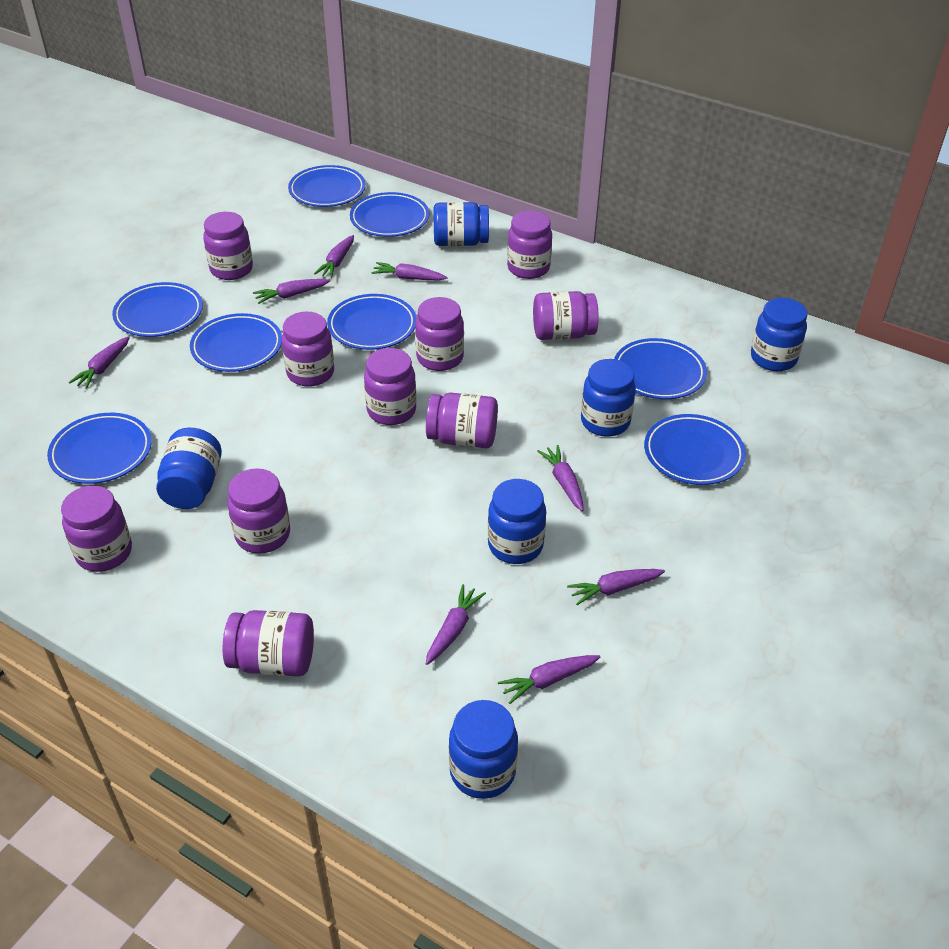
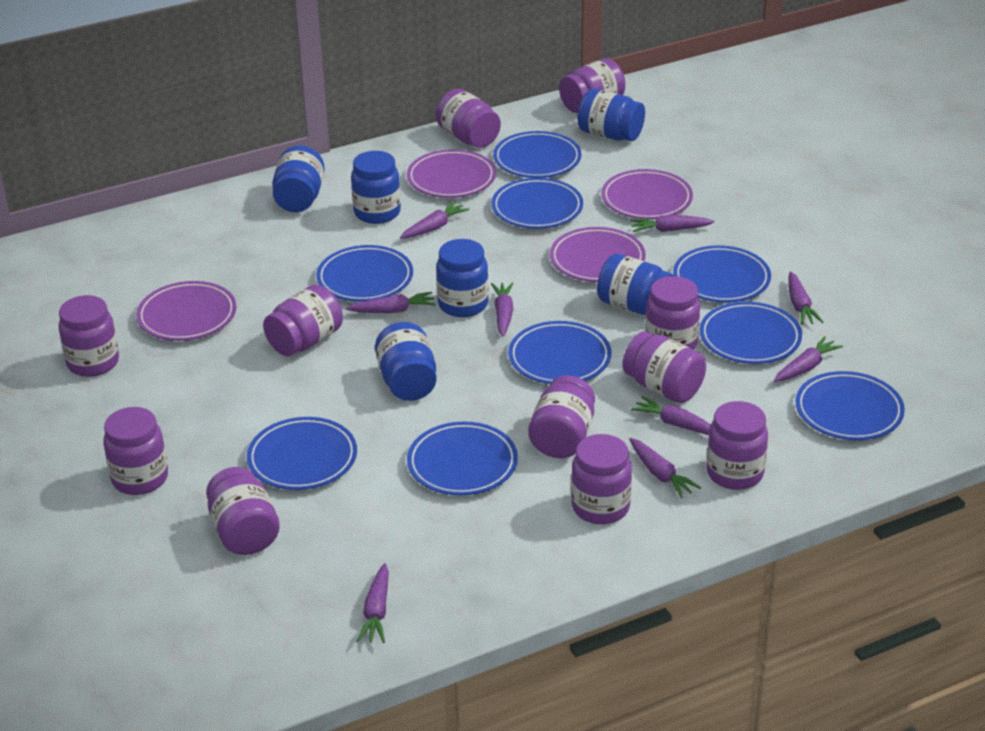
blue plate: 8 -> 9
purple carrot: 8 -> 9
purple jar: 10 -> 11
purple plate: 0 -> 4

